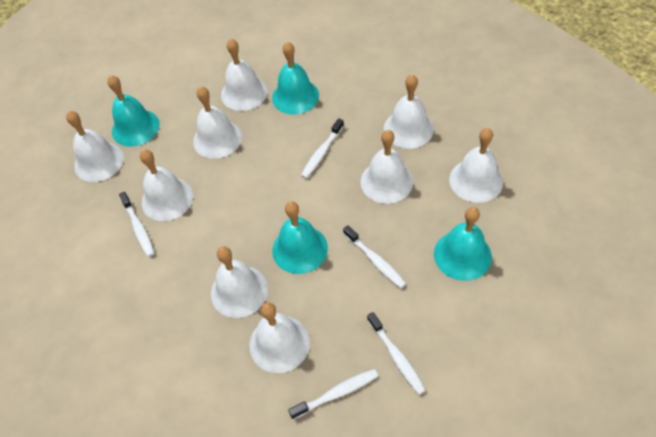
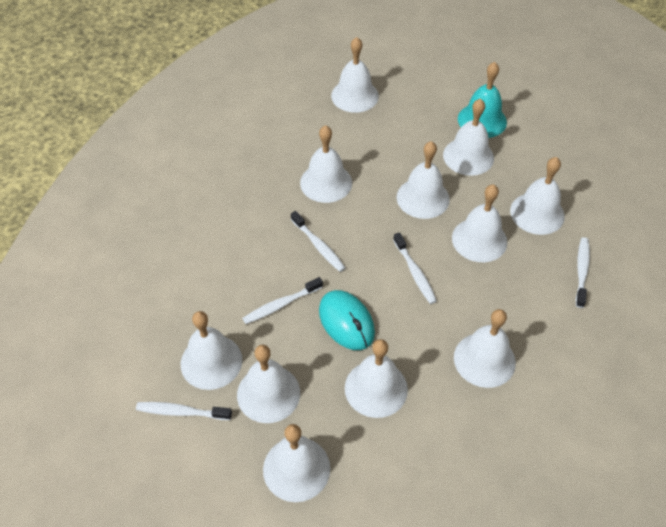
turquoise bell: 4 -> 1
turquoise mouse: 0 -> 1
white bell: 9 -> 11

